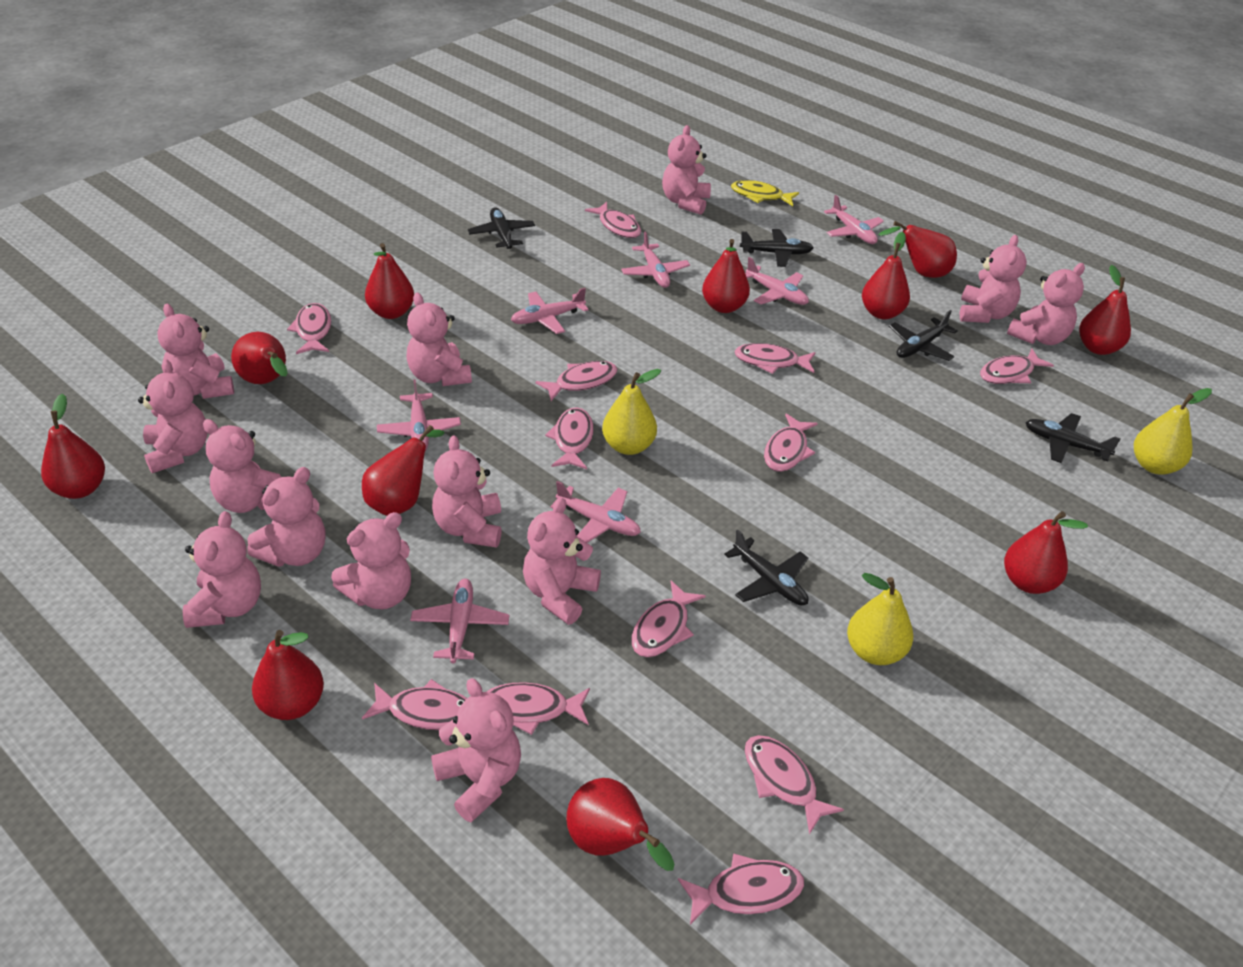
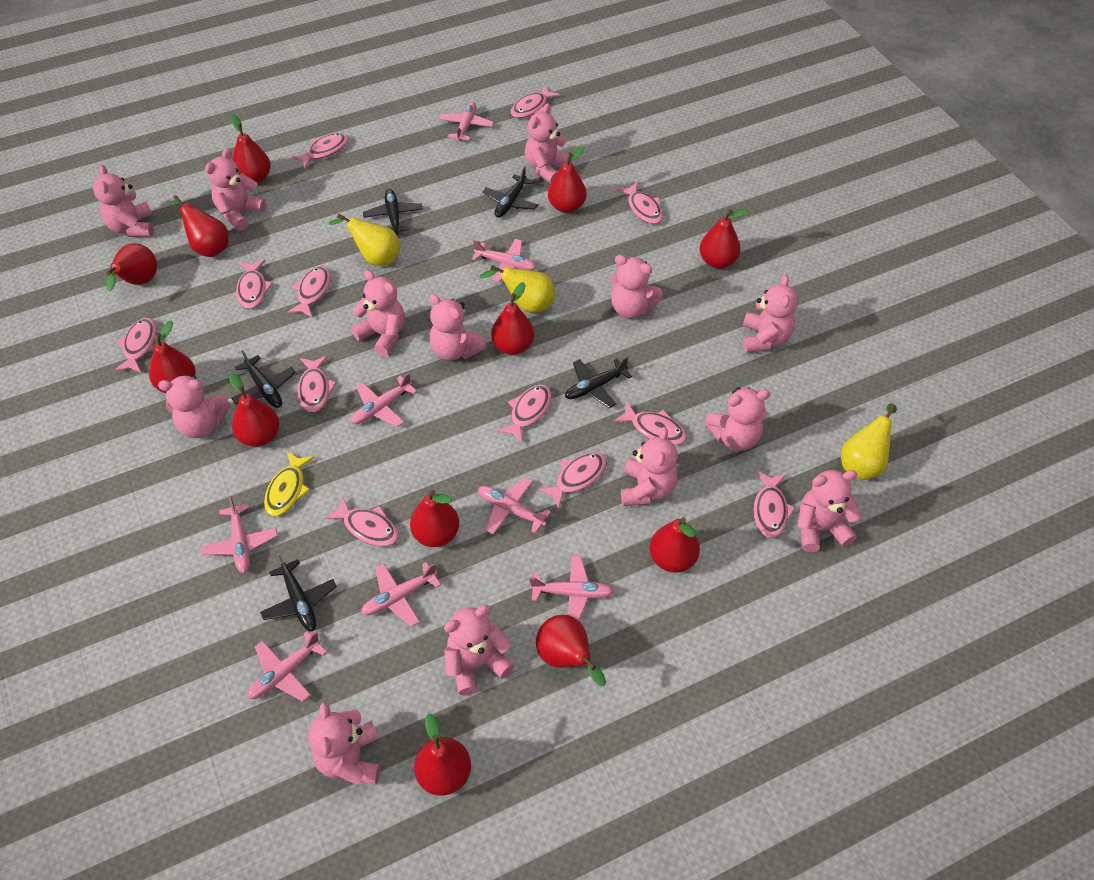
pink plane: 7 -> 8
red pear: 11 -> 12

